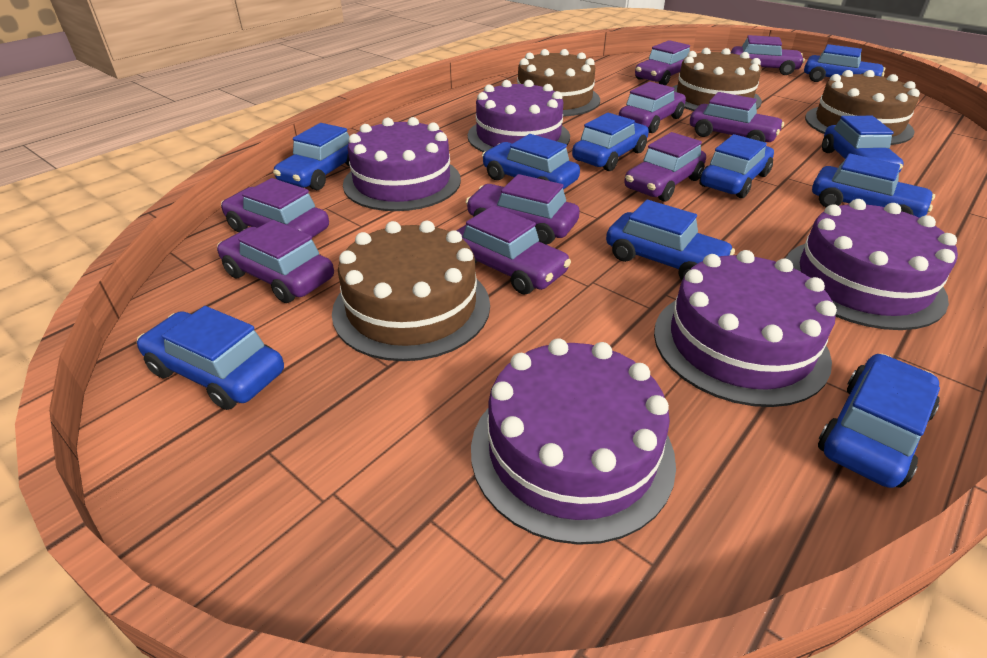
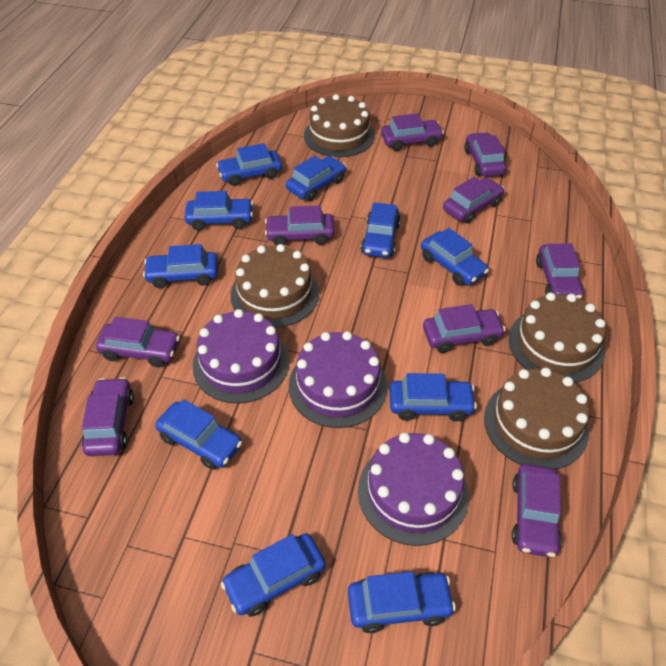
purple cake: 5 -> 3

